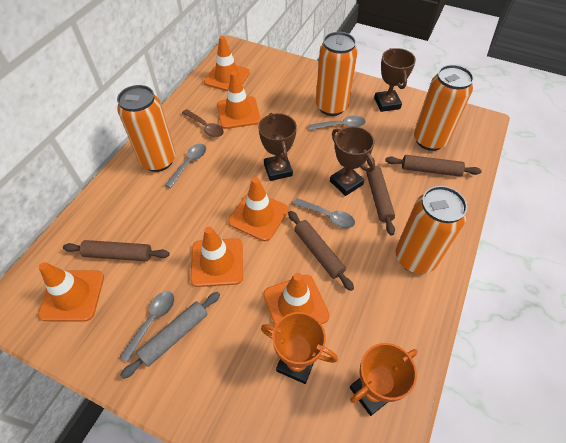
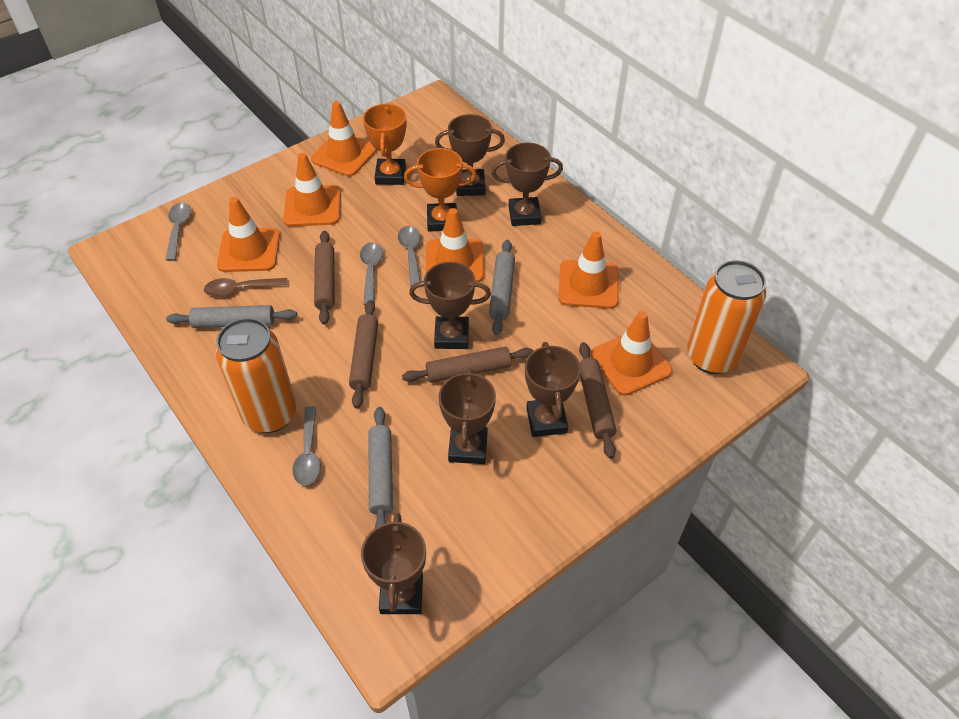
brown trophy: 3 -> 6
grey rolling pin: 1 -> 3
orange can: 4 -> 2

